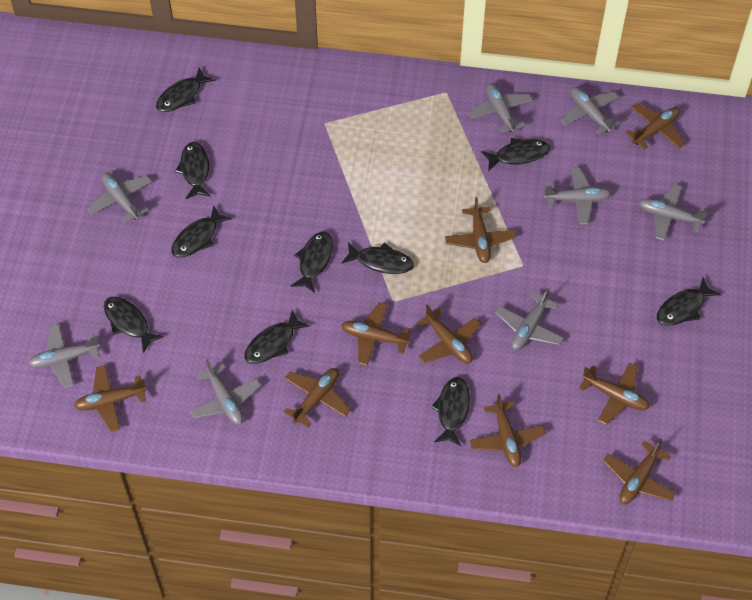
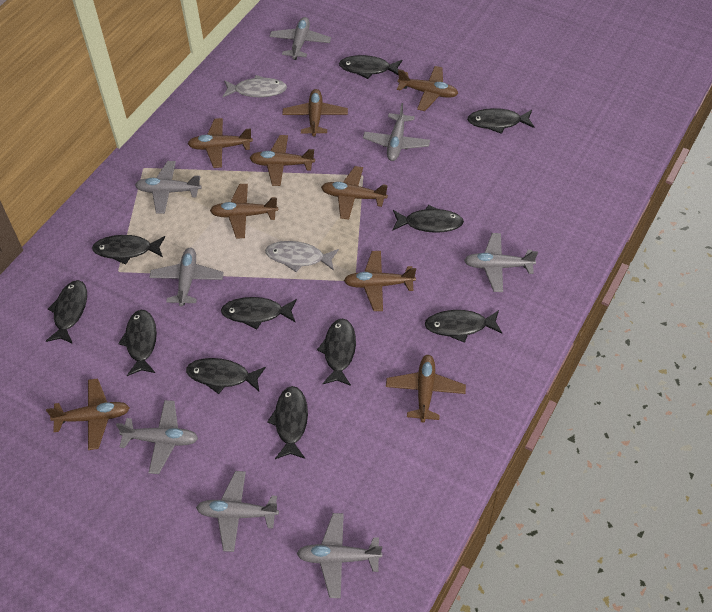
black fish: 10 -> 11
grey fish: 0 -> 2

